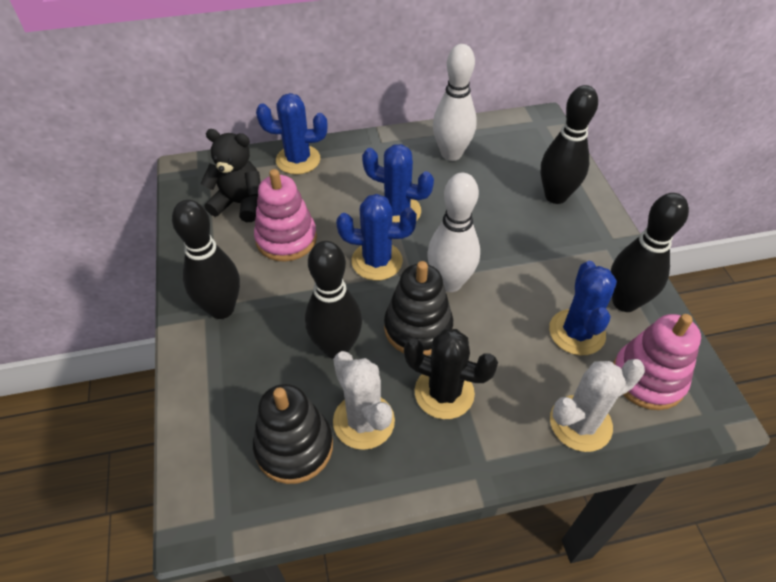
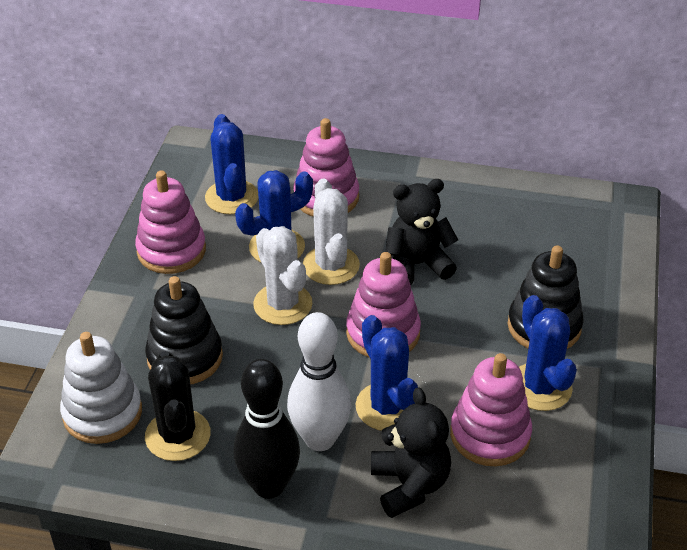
black bowling pin: 4 -> 1
black teddy bear: 1 -> 2
pink stacking toy: 2 -> 4
white bowling pin: 2 -> 1
white stacking toy: 0 -> 1

